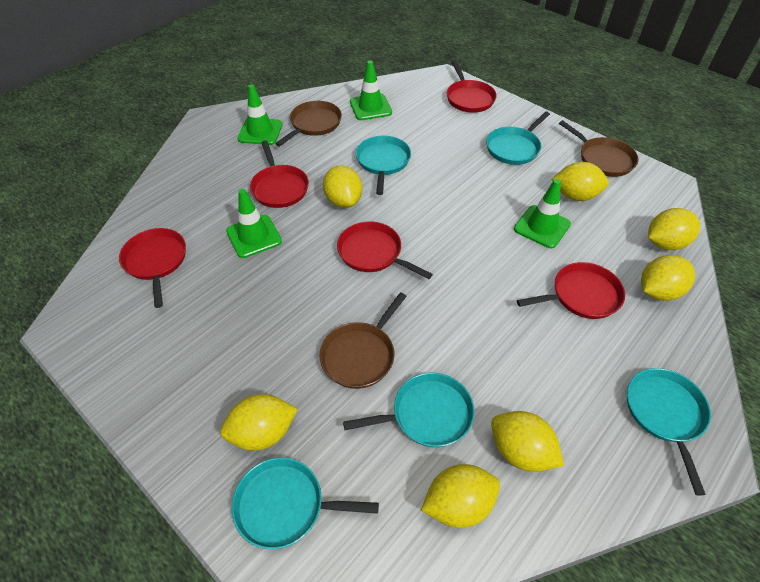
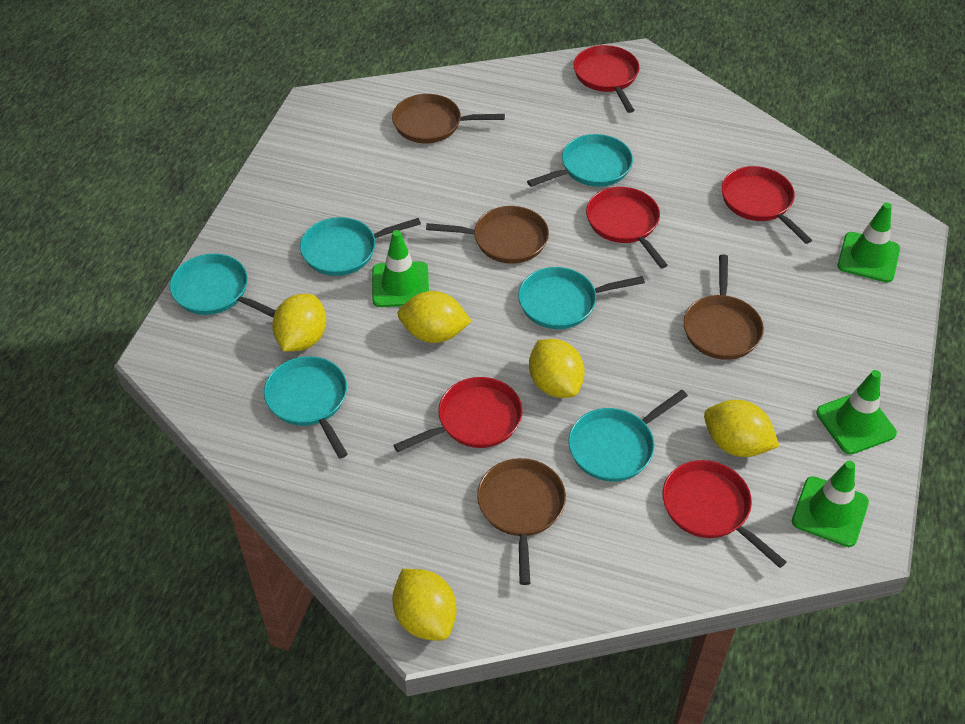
brown pan: 3 -> 4
turquoise pan: 5 -> 6
yellow lemon: 7 -> 5

